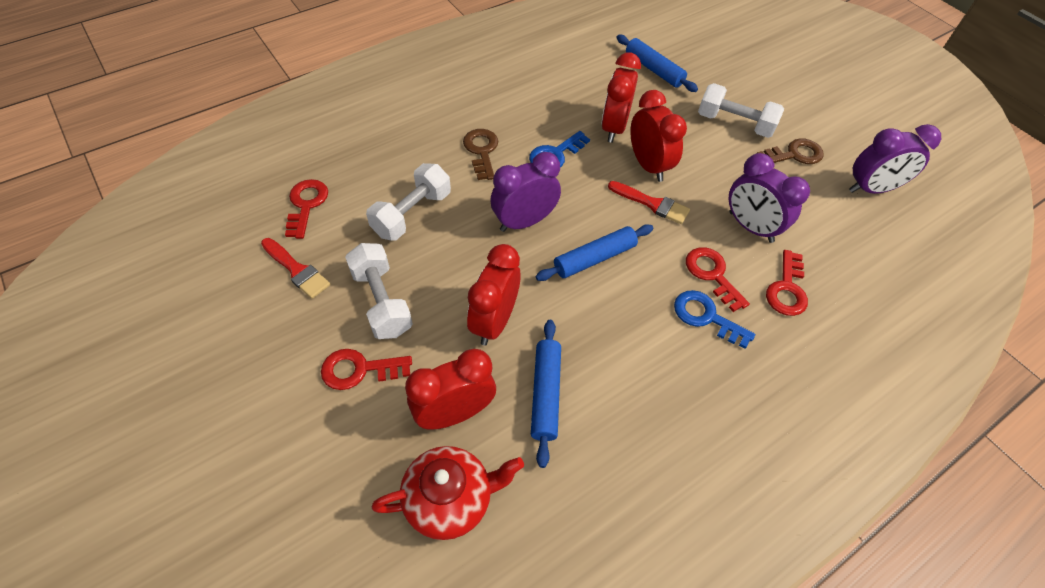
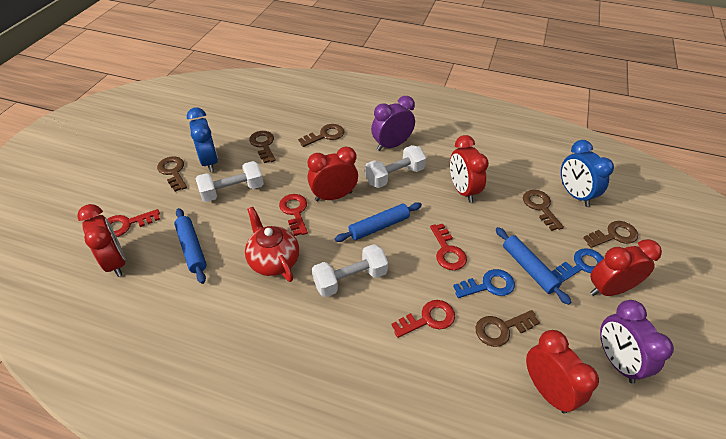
blue clock: 0 -> 2
brown key: 2 -> 6
purple clock: 3 -> 2
red brush: 2 -> 0
red clock: 4 -> 5

